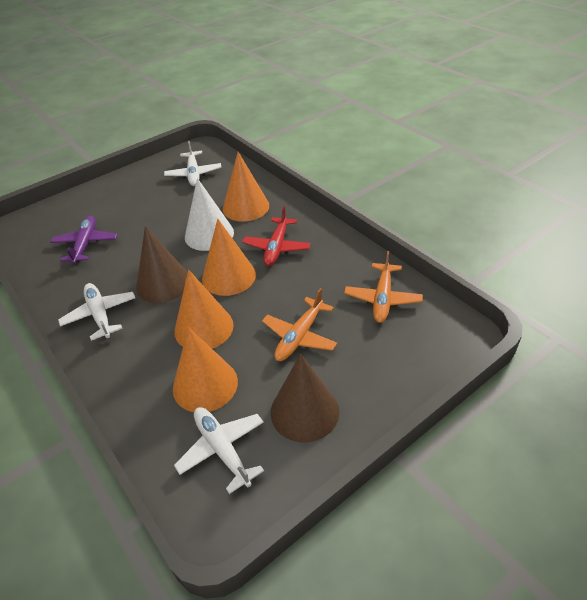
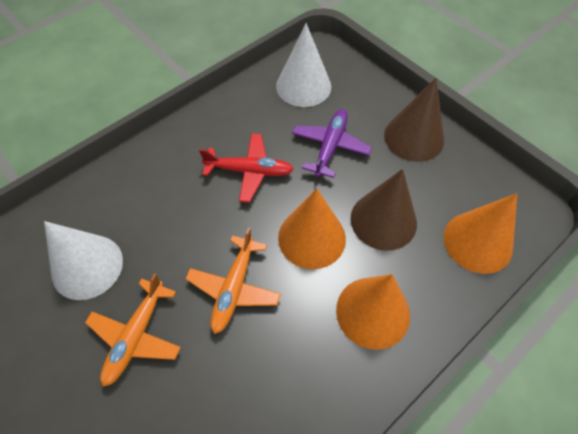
orange cone: 4 -> 3
white cone: 1 -> 2
white plane: 3 -> 0

